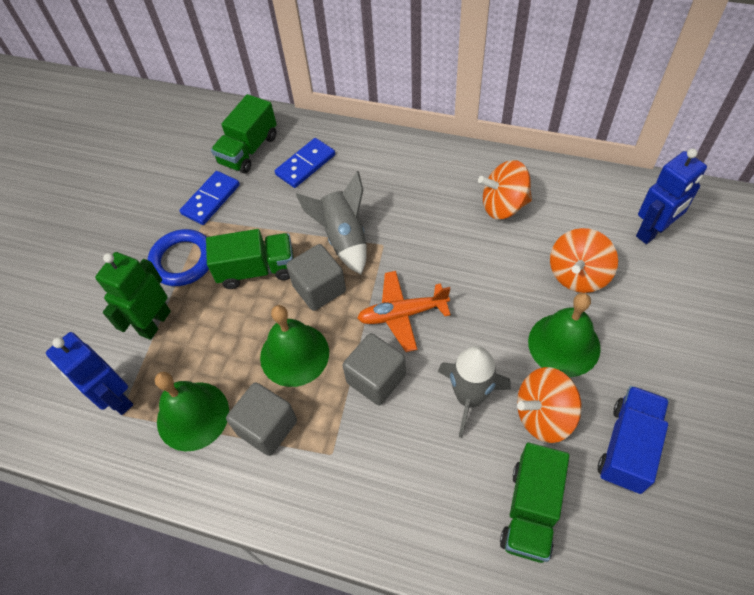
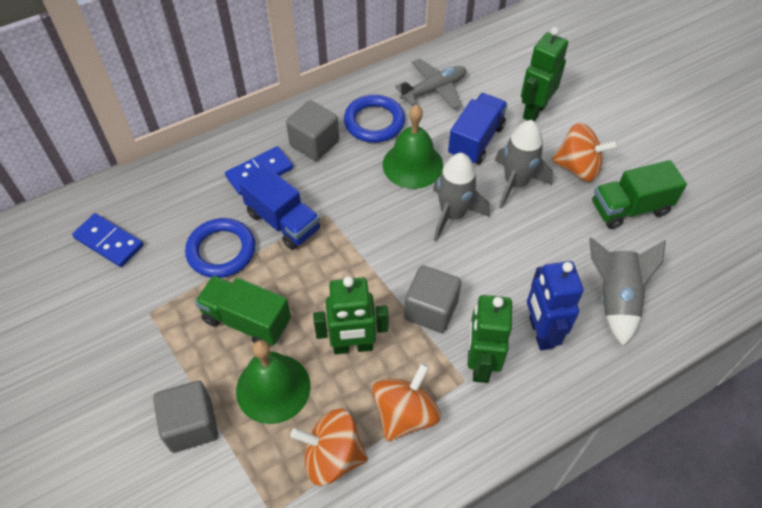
blue ring: 1 -> 2
blue robot: 2 -> 1
blue truck: 1 -> 2
green bell: 3 -> 2
green robot: 1 -> 3
green truck: 3 -> 2
grey plane: 0 -> 1
grey rocket: 2 -> 3
orange plane: 1 -> 0

